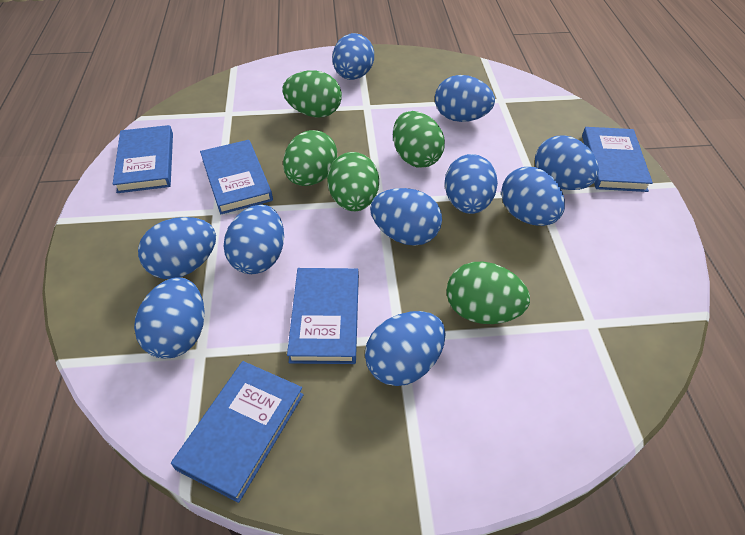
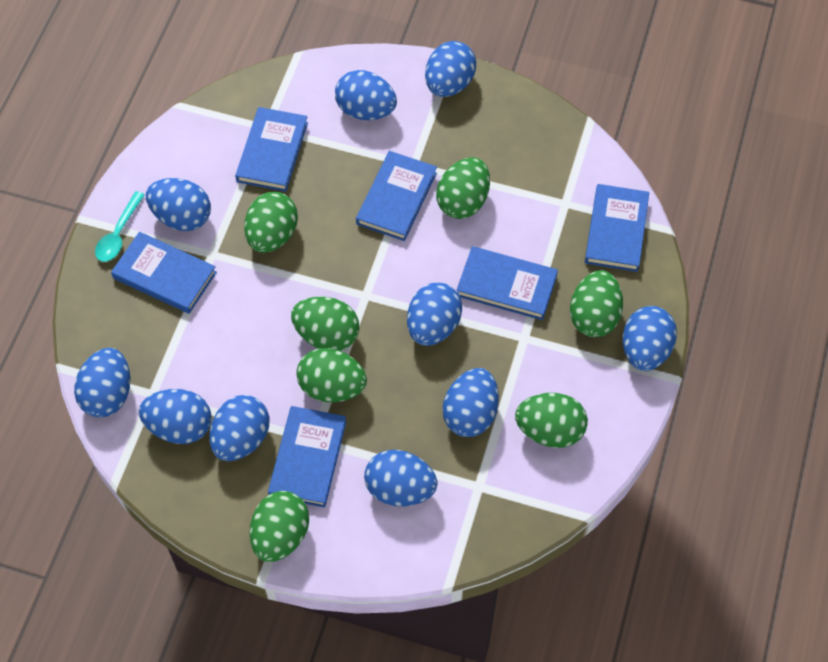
blue book: 5 -> 6
green egg: 5 -> 7
turquoise spoon: 0 -> 1

